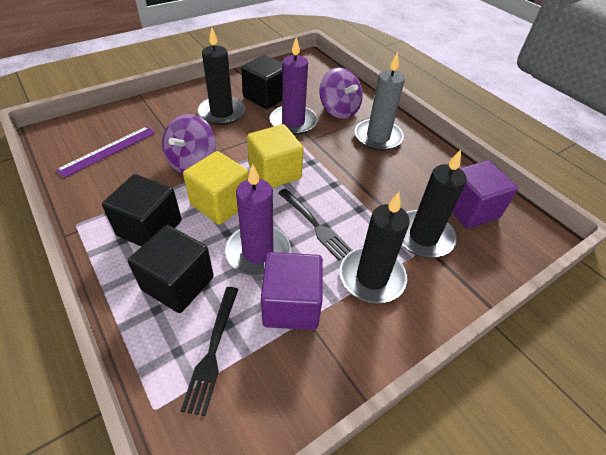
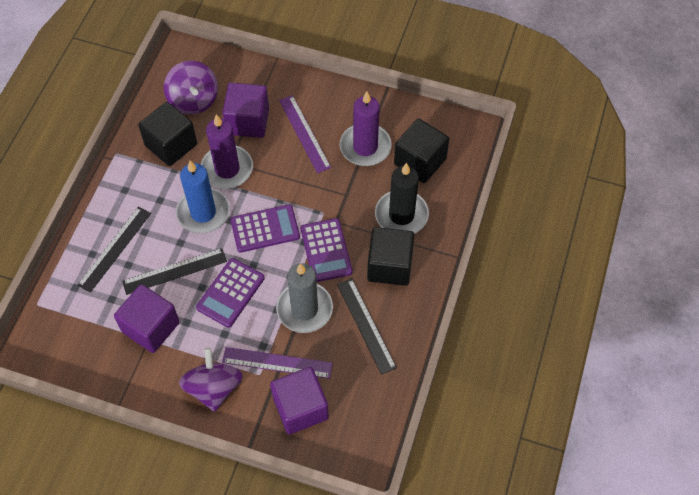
black candle: 3 -> 1
black fork: 2 -> 0
black ruler: 0 -> 3
blue candle: 0 -> 1
purple calculator: 0 -> 3
purple cube: 2 -> 3
purple ruler: 1 -> 2
yellow cube: 2 -> 0

